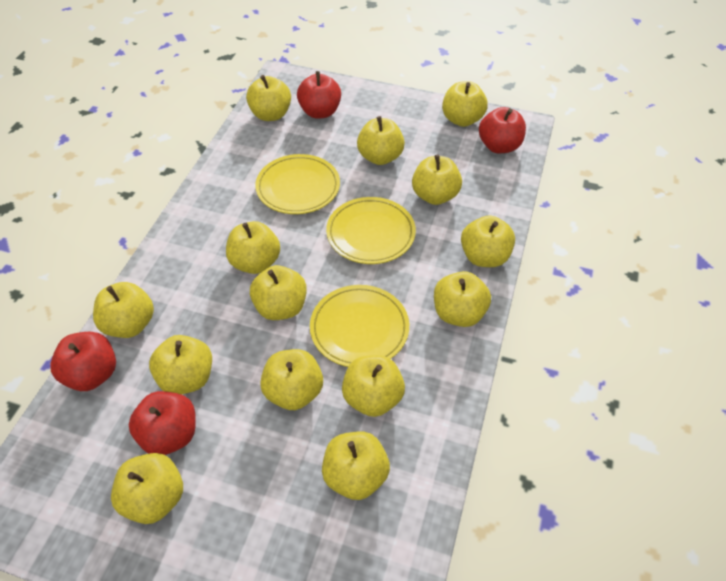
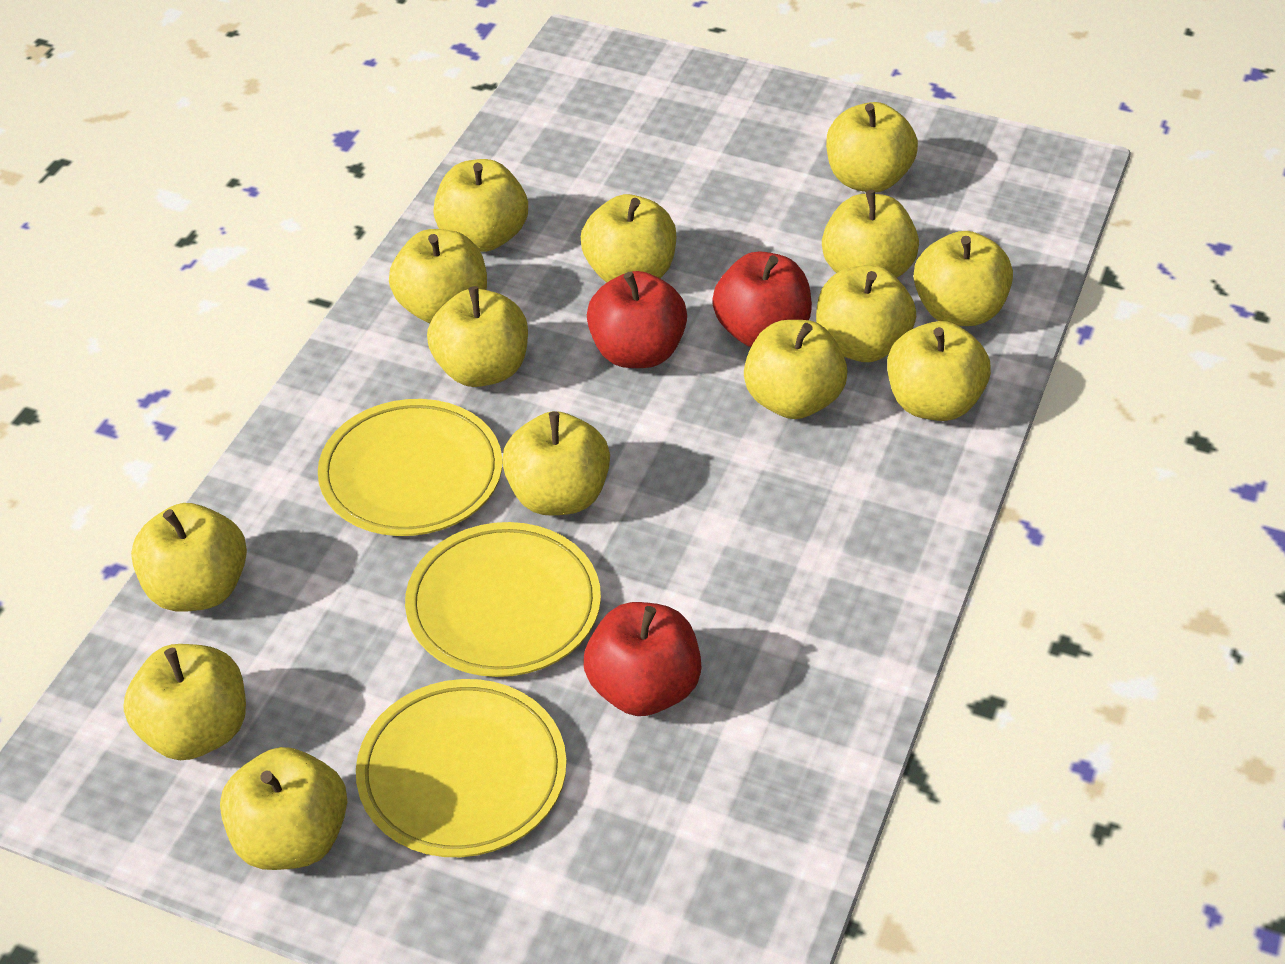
red apple: 4 -> 3

